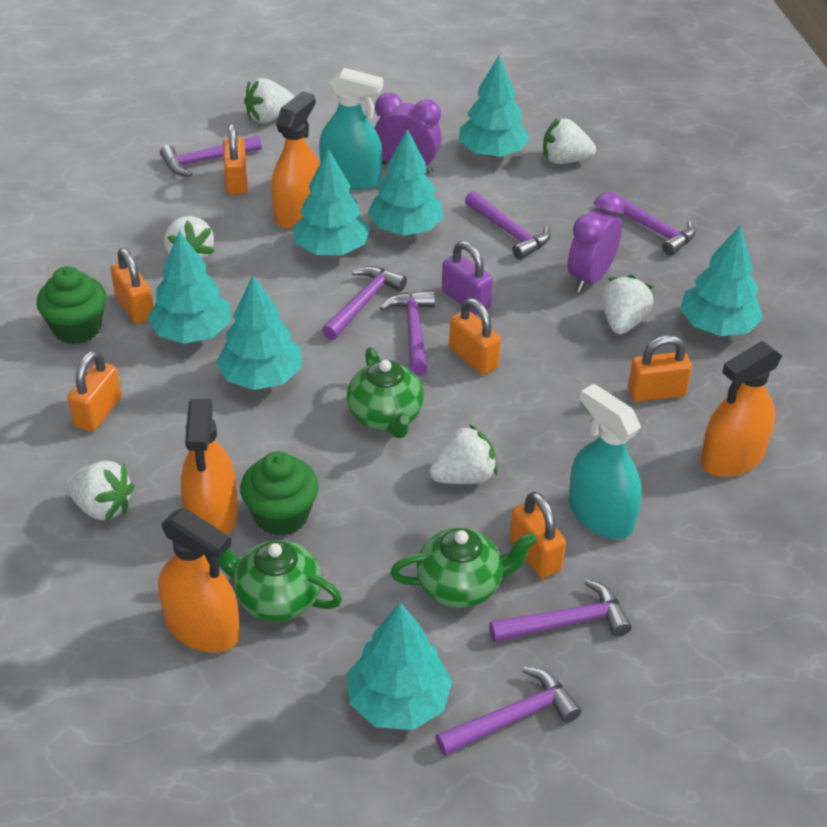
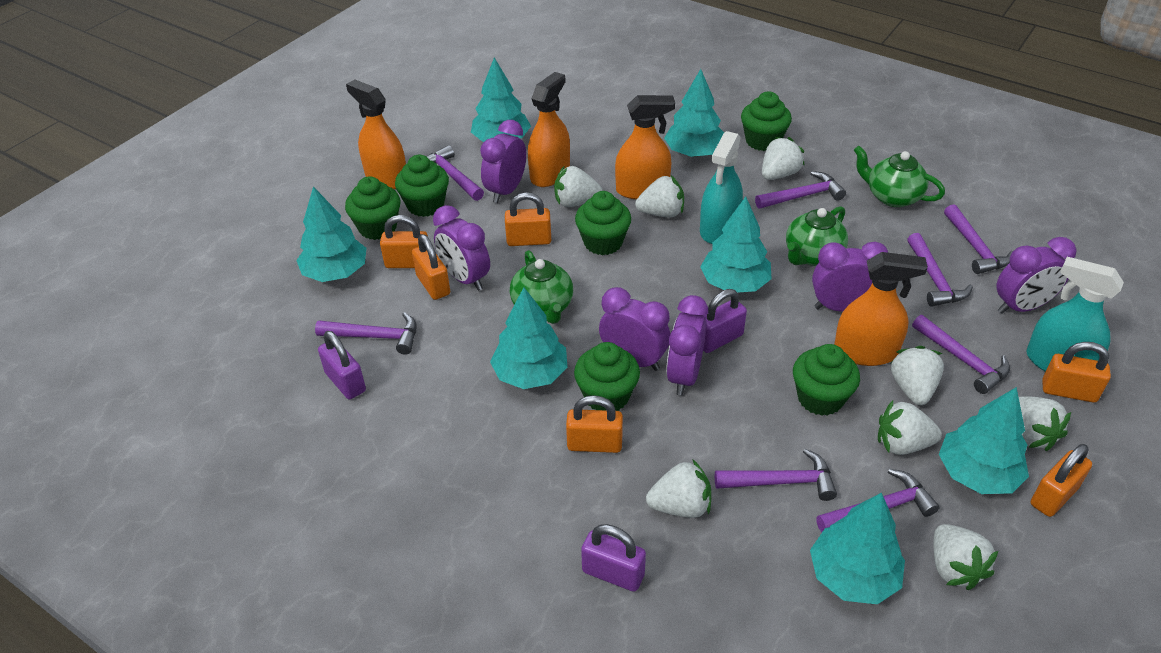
green cupcake: 2 -> 6
purple clock: 2 -> 6
purple hammer: 7 -> 8
purple padlock: 1 -> 3
white strawberry: 6 -> 8

